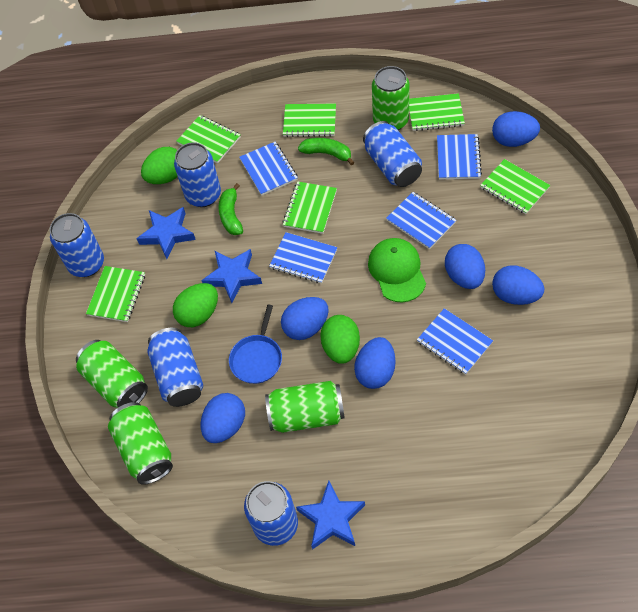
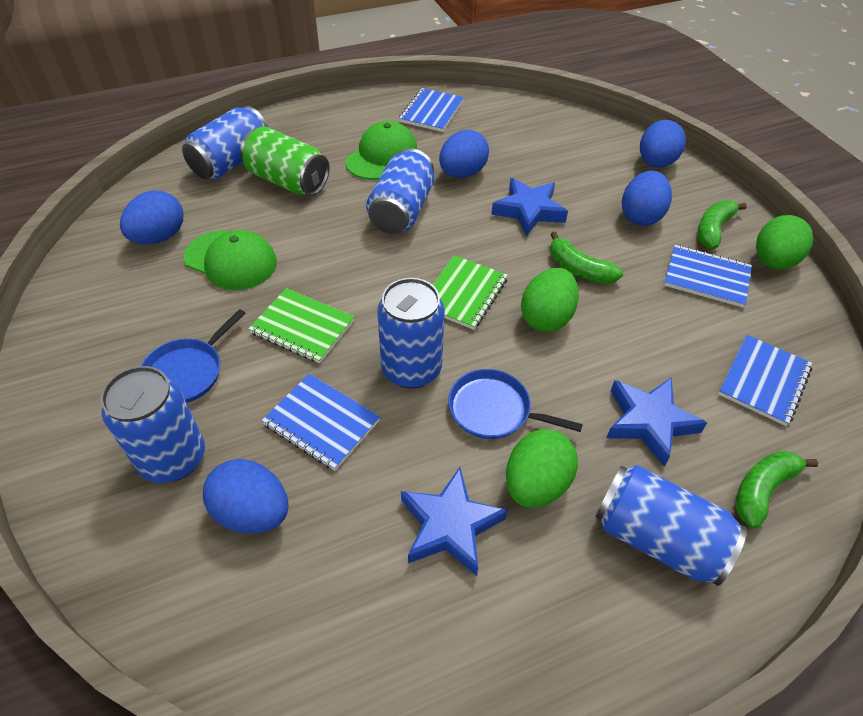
blue egg: 6 -> 5
blue notebook: 5 -> 4
blue pan: 1 -> 2
green banana: 2 -> 3
green can: 4 -> 1
green cap: 1 -> 2
green notebook: 6 -> 2

